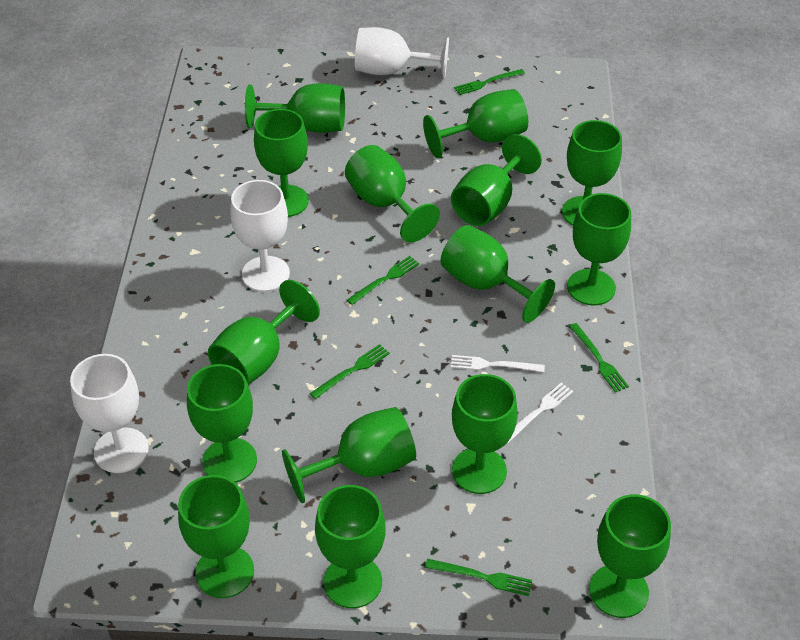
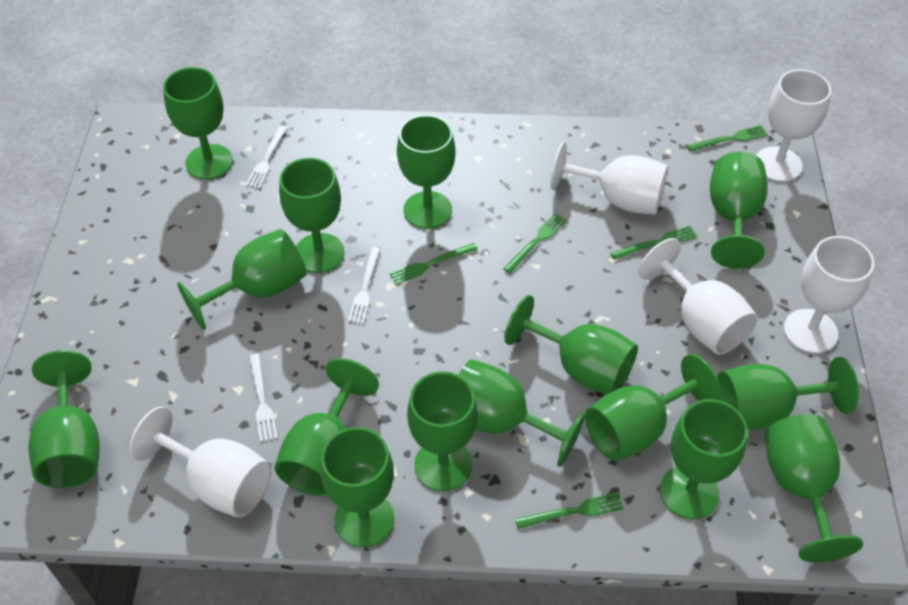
white fork: 2 -> 3
white goblet: 3 -> 5

